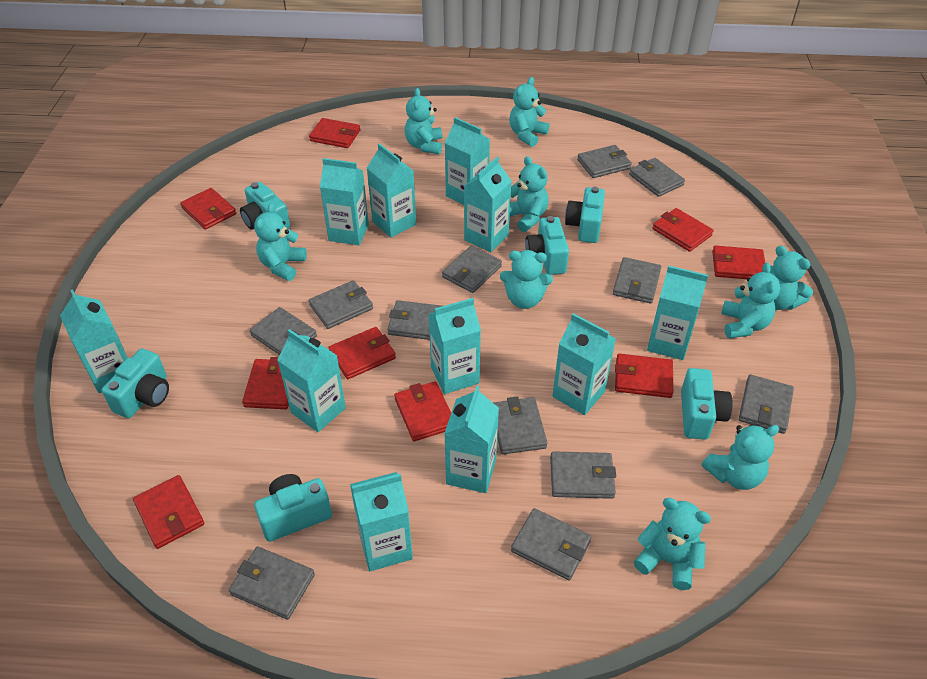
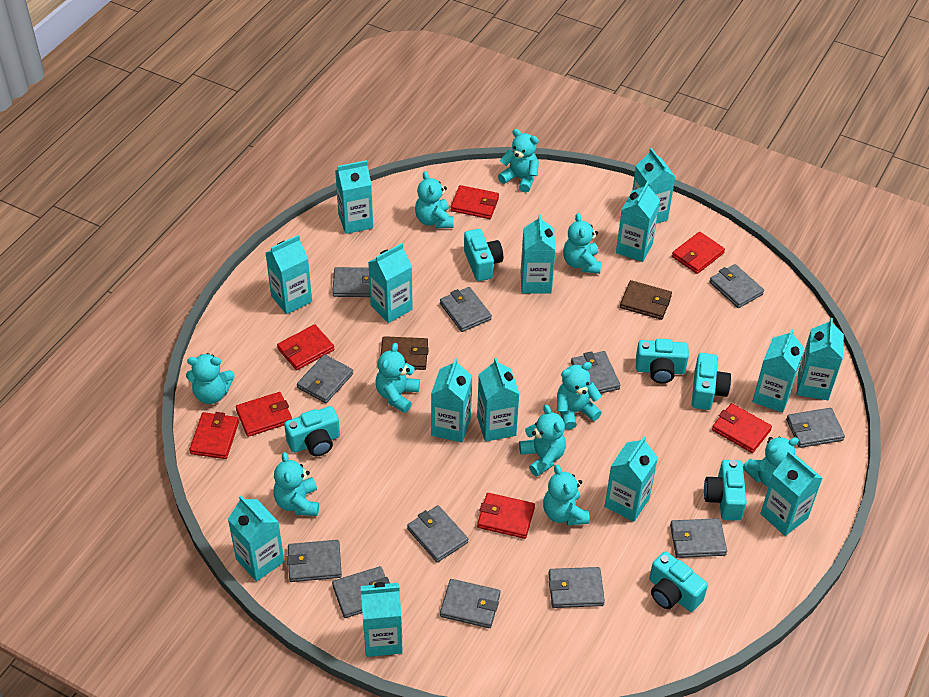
brown wallet: 0 -> 2
red wallet: 9 -> 7
turquoise carton: 11 -> 14
turquoise teddy bear: 9 -> 10

